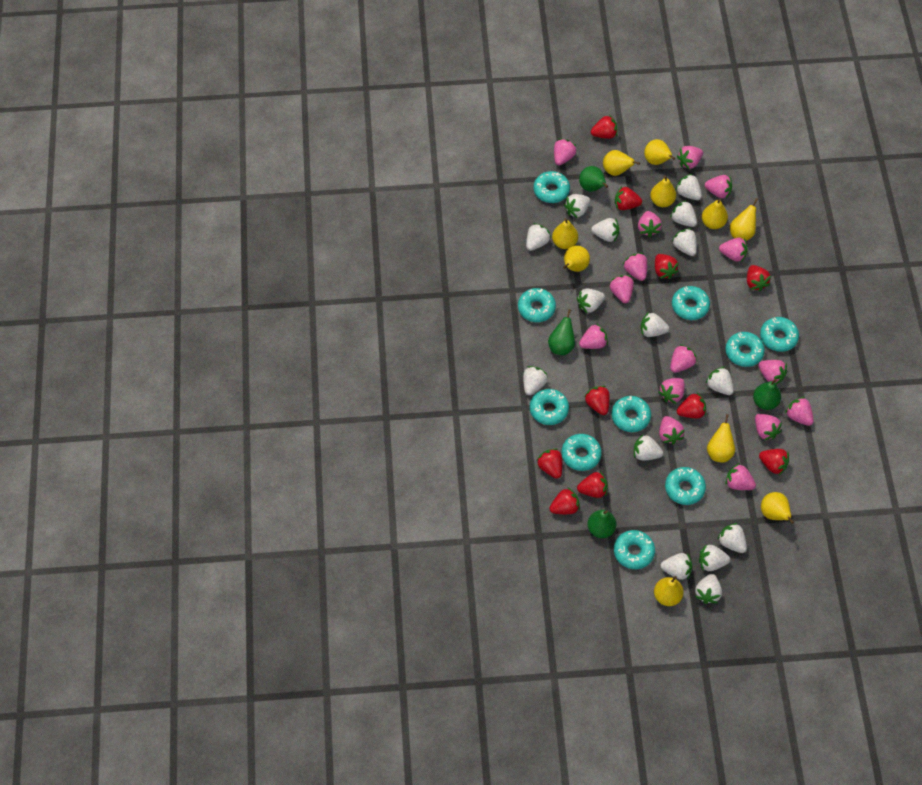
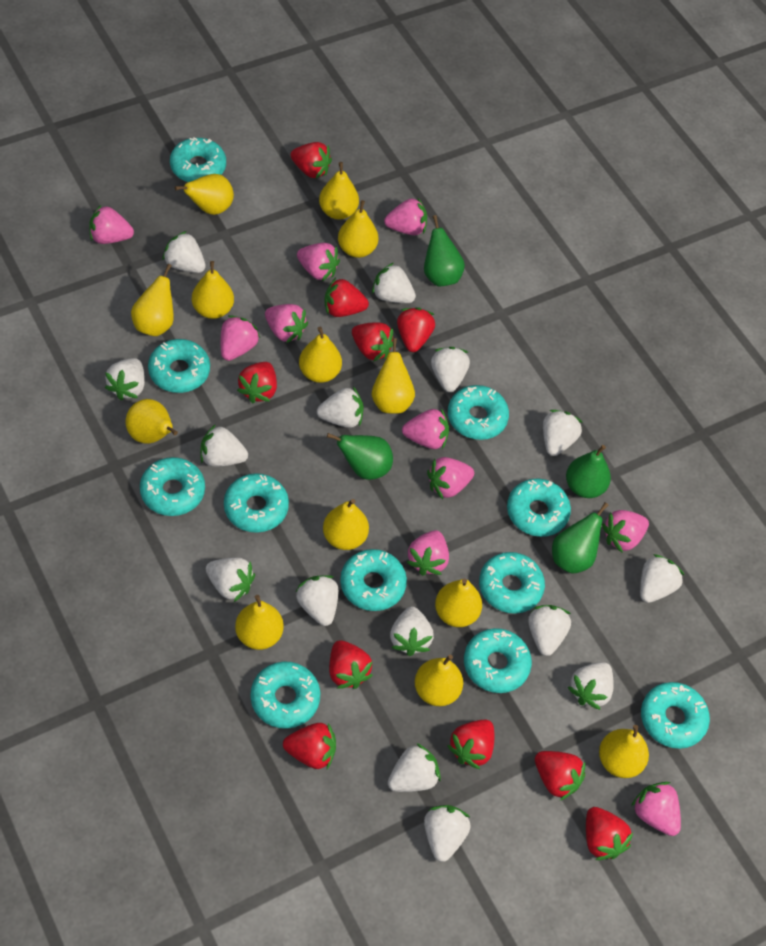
pink strawberry: 15 -> 10
turquoise donut: 10 -> 11
yellow pear: 10 -> 13

